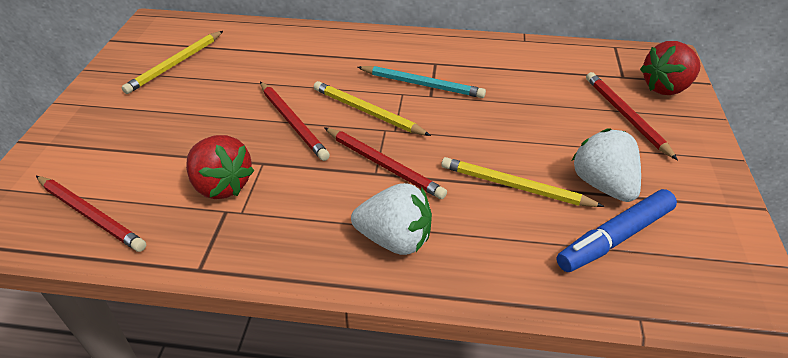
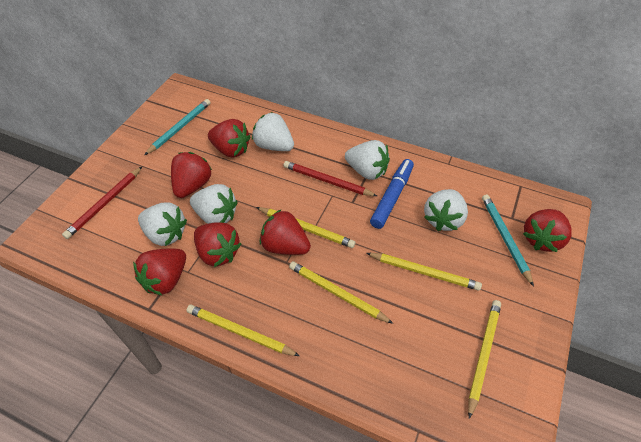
red pencil: 4 -> 2
red strawberry: 2 -> 6
turquoise pencil: 1 -> 2
white strawberry: 2 -> 5
yellow pencil: 3 -> 5

